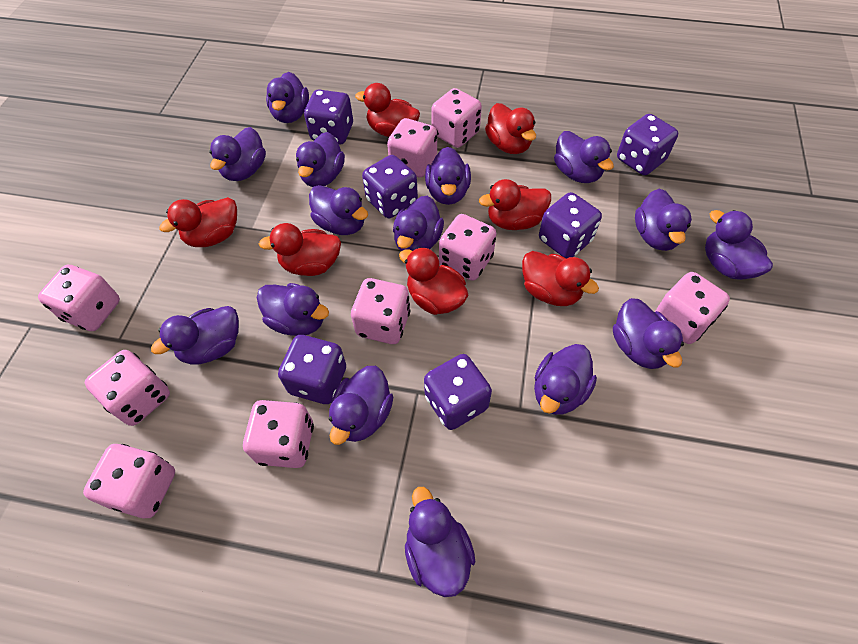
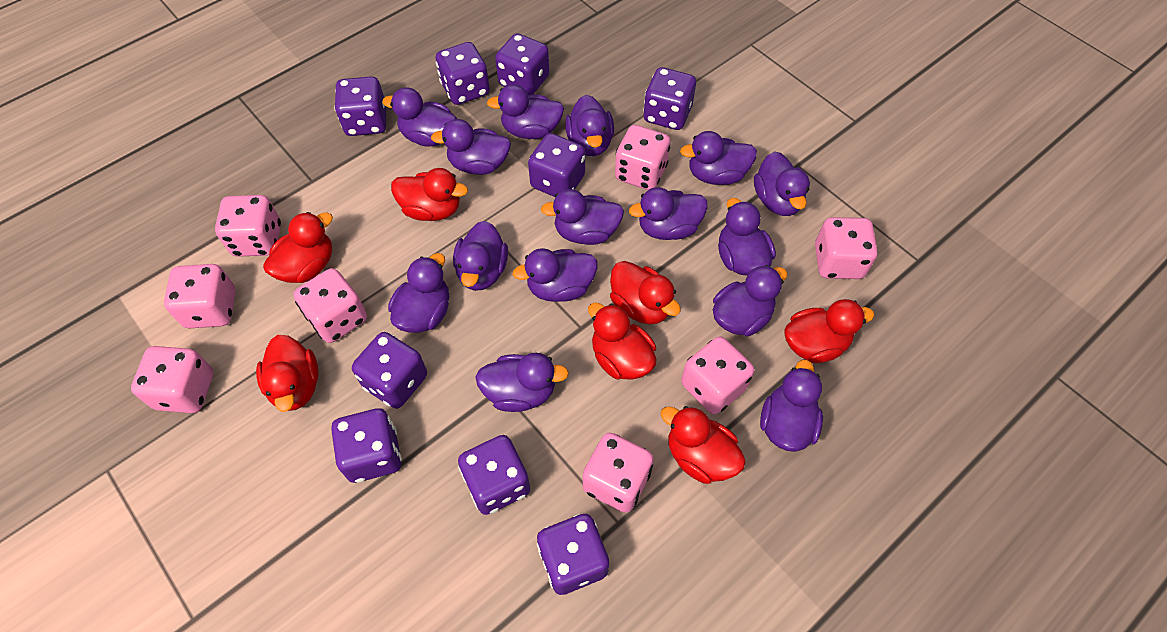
pink dice: 9 -> 8
purple dice: 6 -> 9

